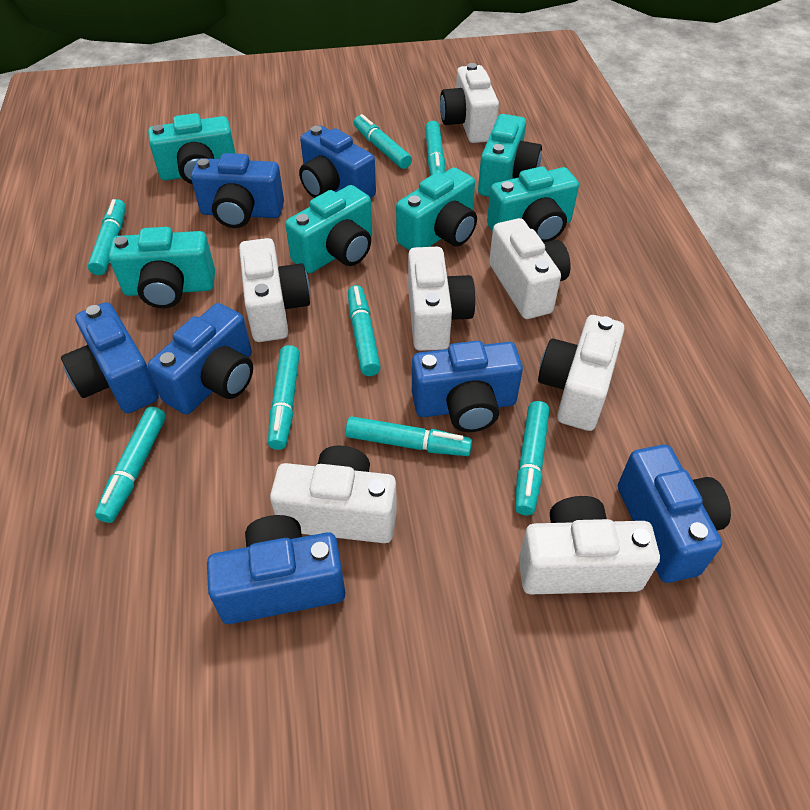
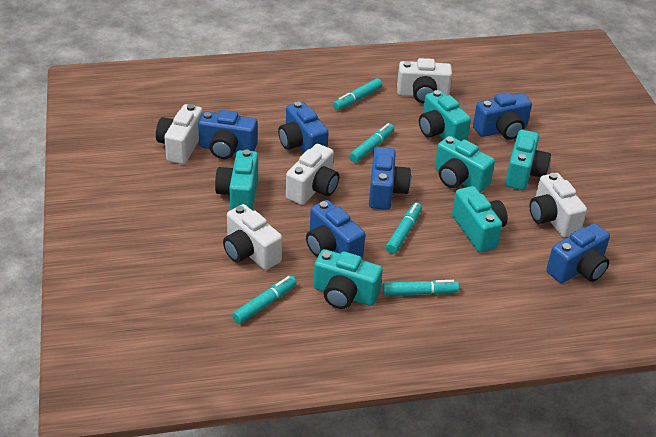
blue camera: 7 -> 6
turquoise marker: 8 -> 5
white camera: 7 -> 5

